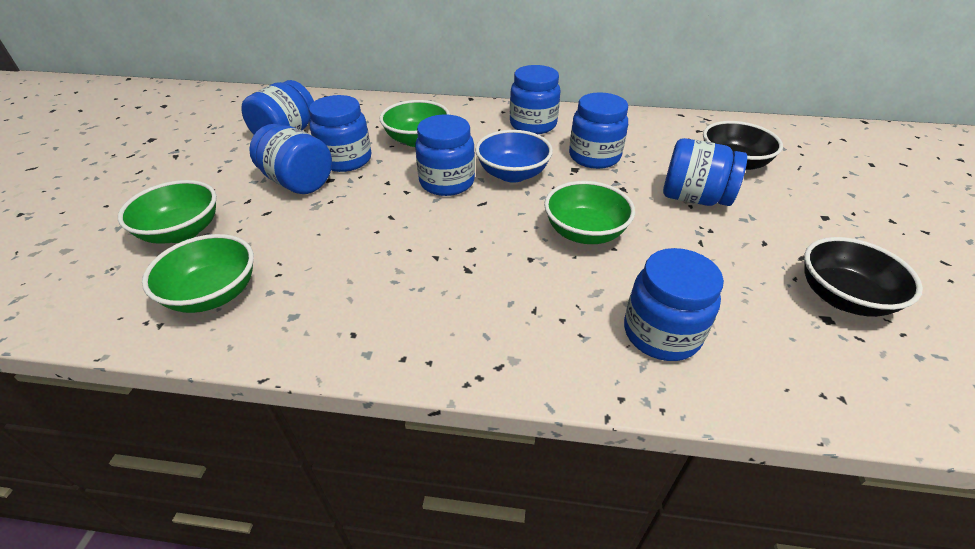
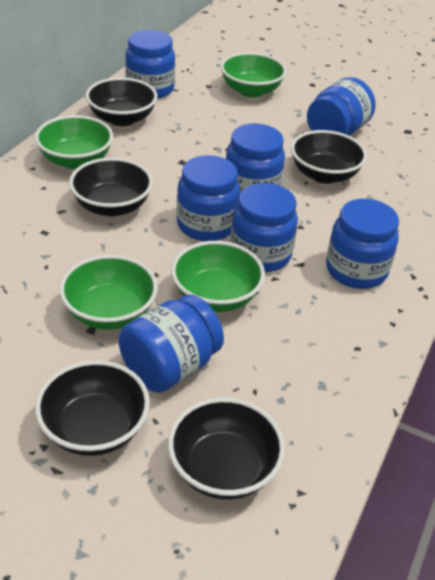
black bowl: 2 -> 5
blue bowl: 1 -> 0
blue jar: 8 -> 7

